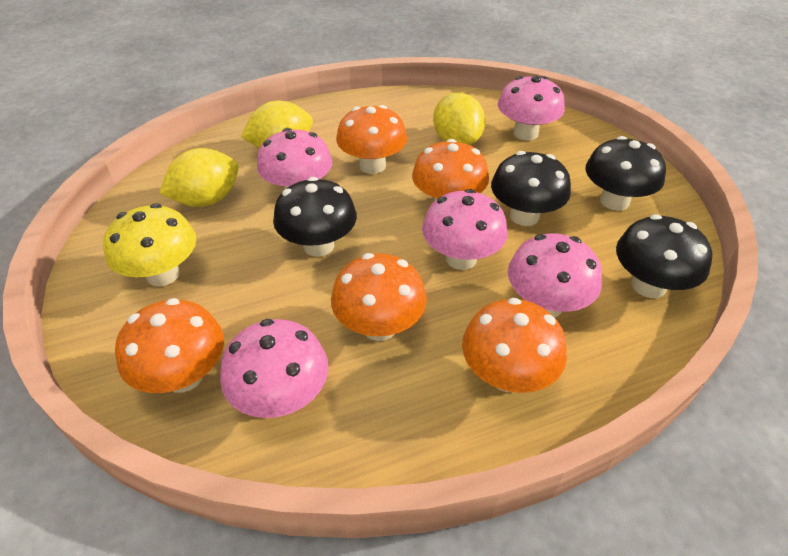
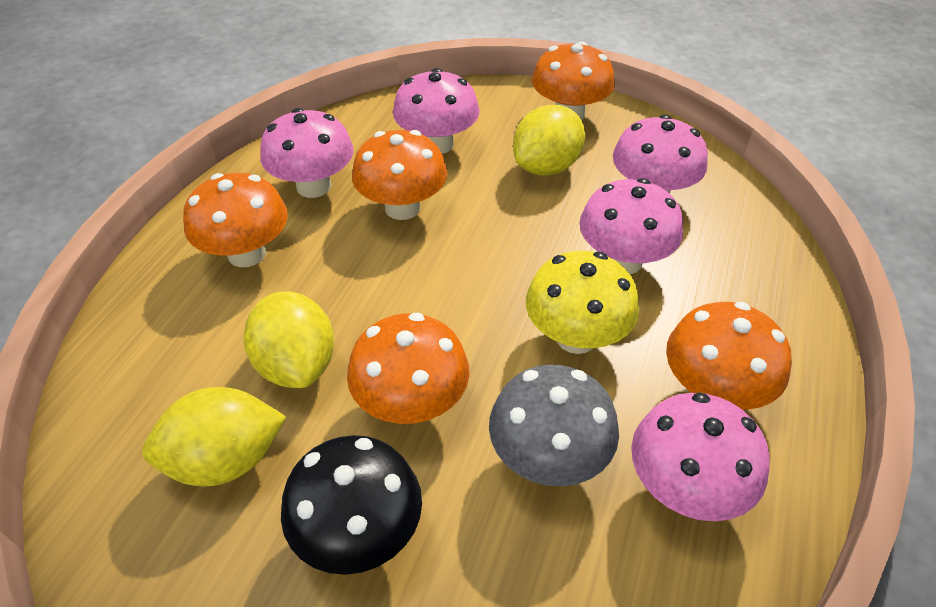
black mushroom: 4 -> 1
grey mushroom: 0 -> 1

